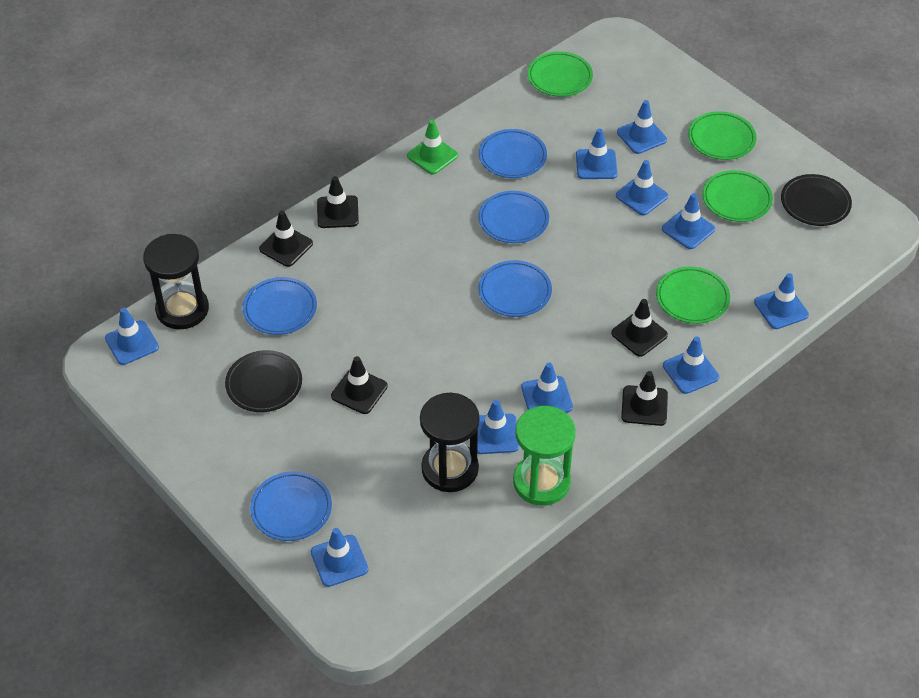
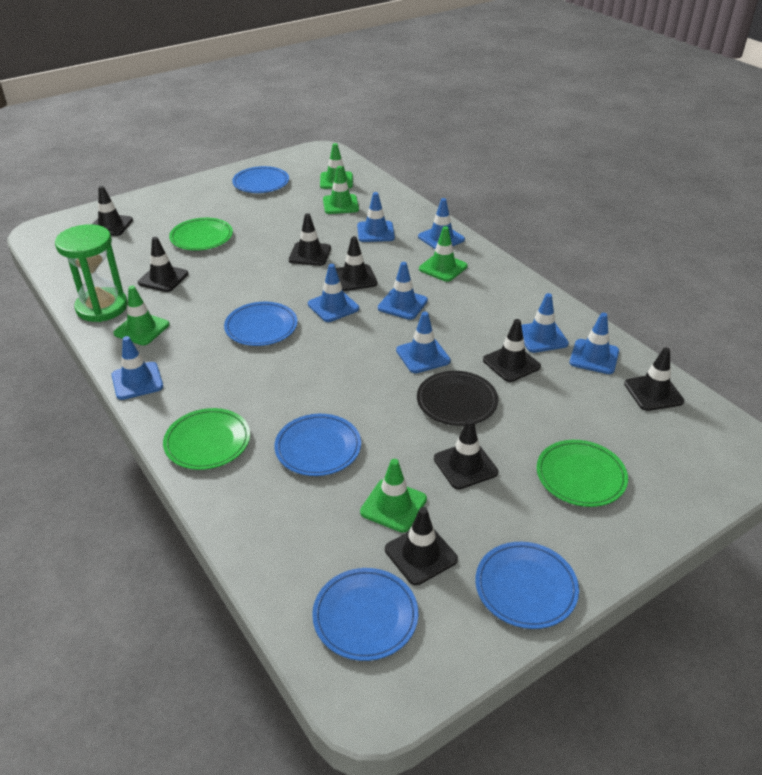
black hourglass: 2 -> 0
black plate: 2 -> 1
black traffic cone: 5 -> 8
blue traffic cone: 10 -> 8
green plate: 4 -> 3
green traffic cone: 1 -> 5

